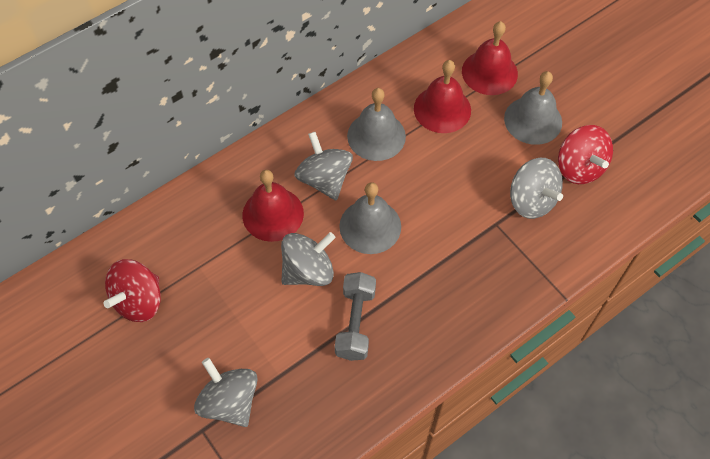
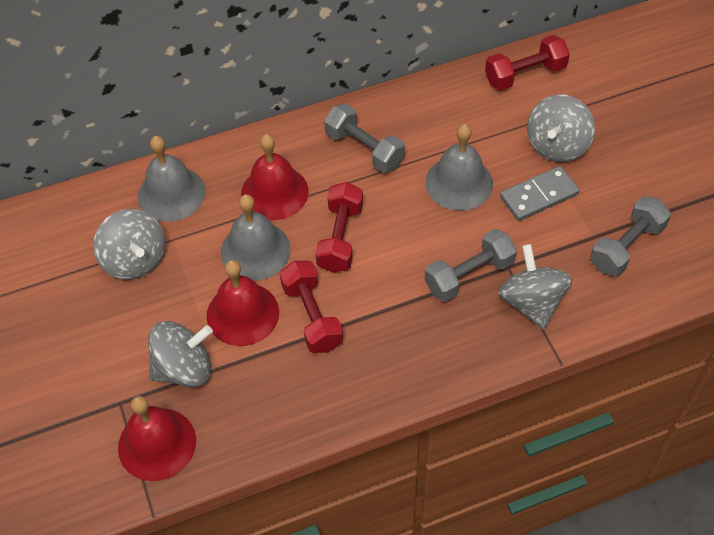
grey domino: 0 -> 1
grey dumbbell: 1 -> 3
red dumbbell: 0 -> 3
red spinning top: 2 -> 0

